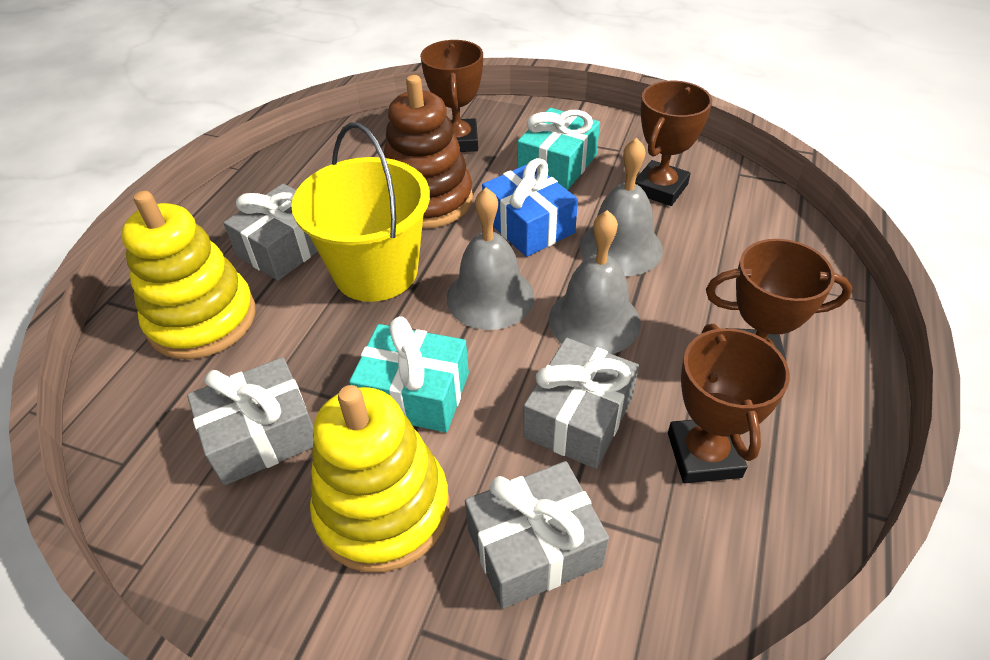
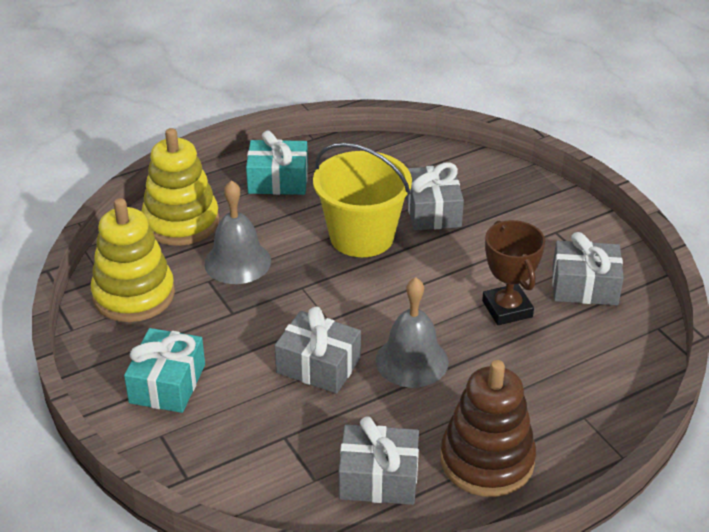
blue gift: 1 -> 0
brown trophy: 4 -> 1
grey bell: 3 -> 2

